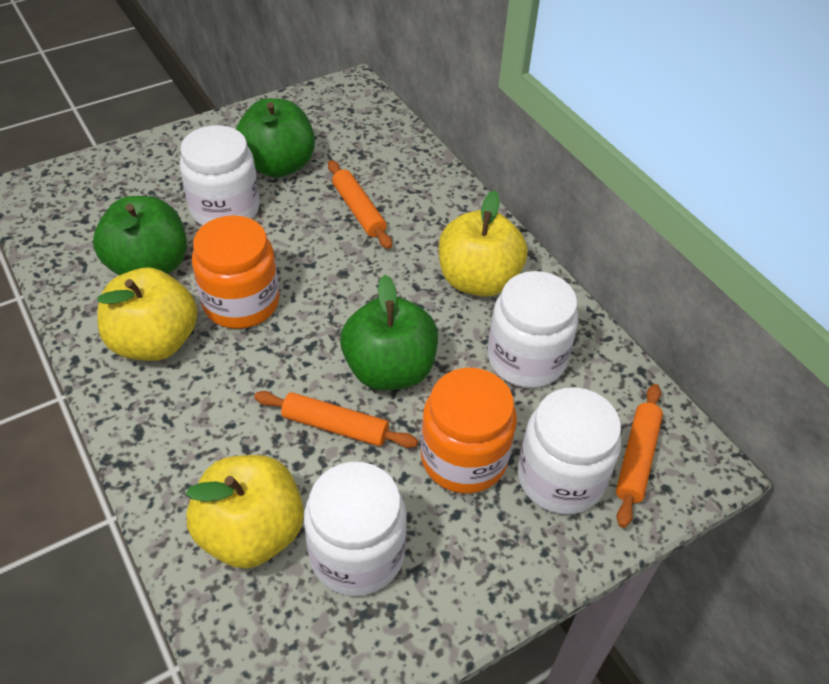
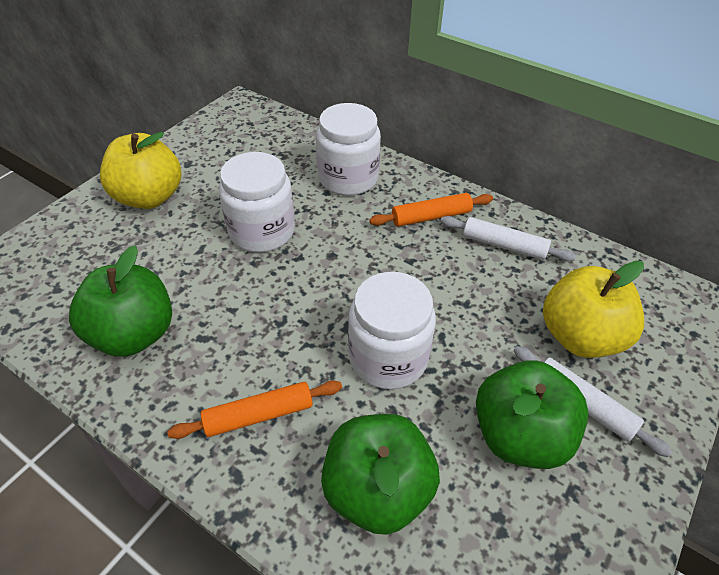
orange jar: 2 -> 0
orange rolling pin: 3 -> 2
white jar: 4 -> 3
white rolling pin: 0 -> 2
yellow apple: 3 -> 2

